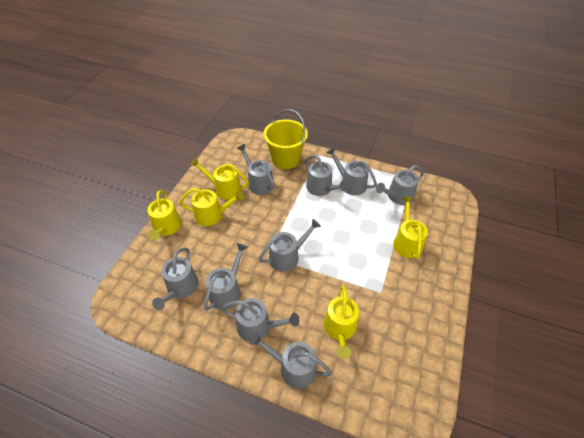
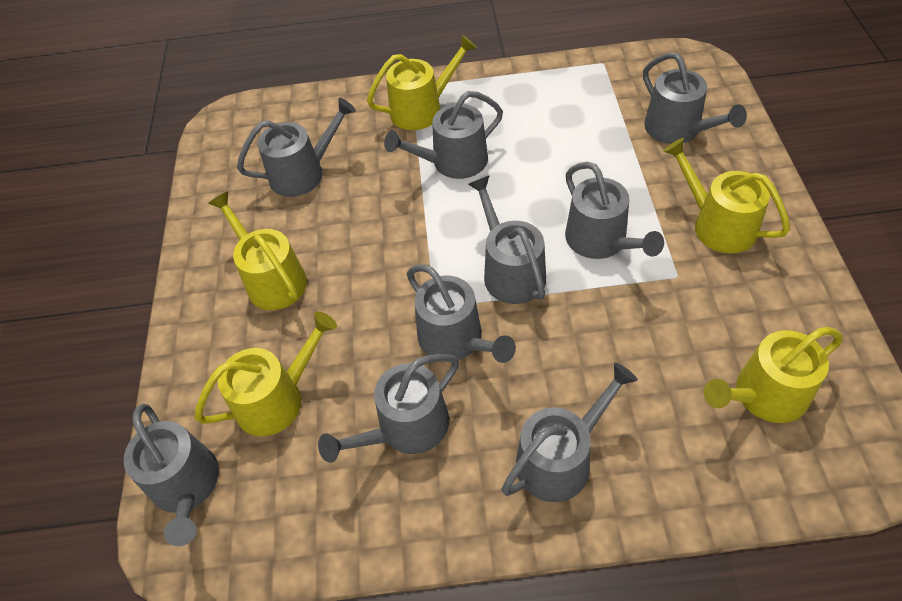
yellow bucket: 1 -> 0

